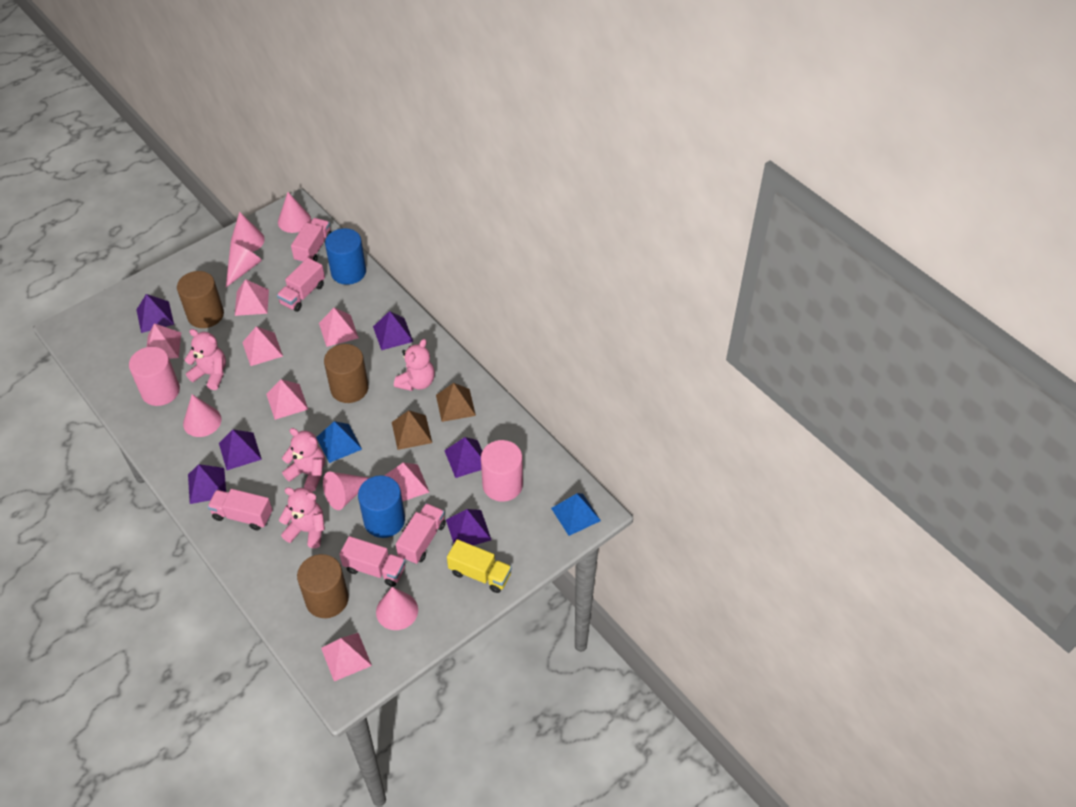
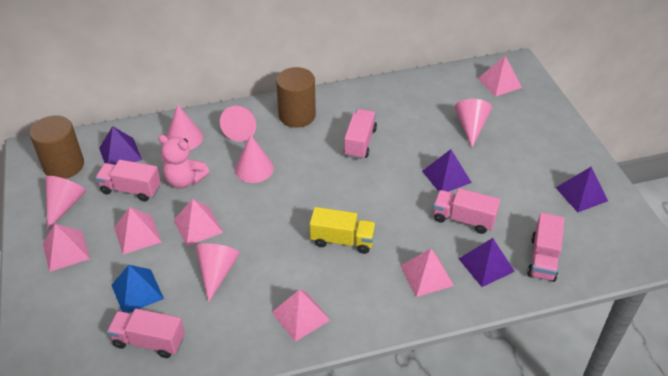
blue cylinder: 2 -> 0
blue pyramid: 2 -> 1
brown cylinder: 3 -> 2
brown pyramid: 2 -> 0
pink cylinder: 2 -> 0
pink pyramid: 7 -> 6
pink teddy bear: 4 -> 1
purple pyramid: 6 -> 4

